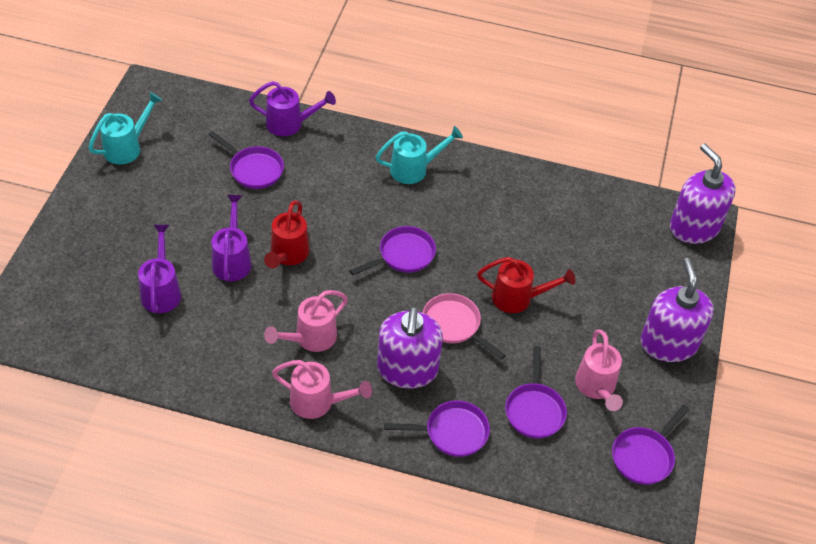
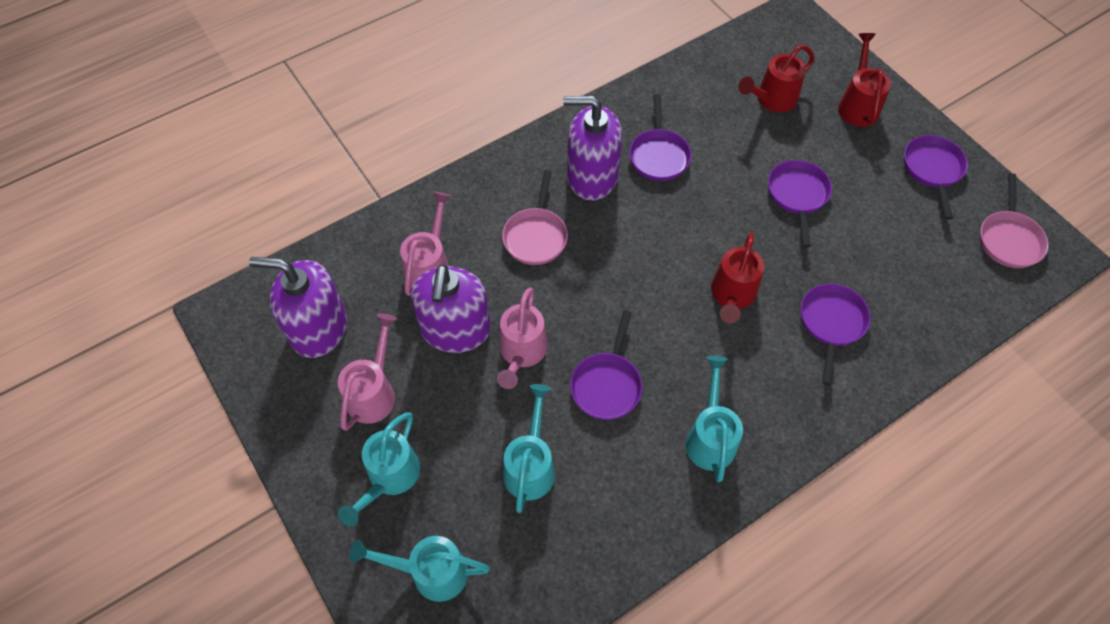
pink pan: 1 -> 2
purple watering can: 3 -> 0
red watering can: 2 -> 3
turquoise watering can: 2 -> 4

